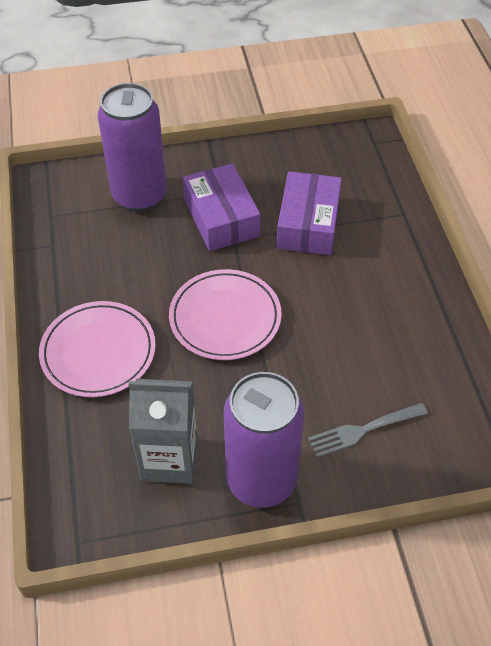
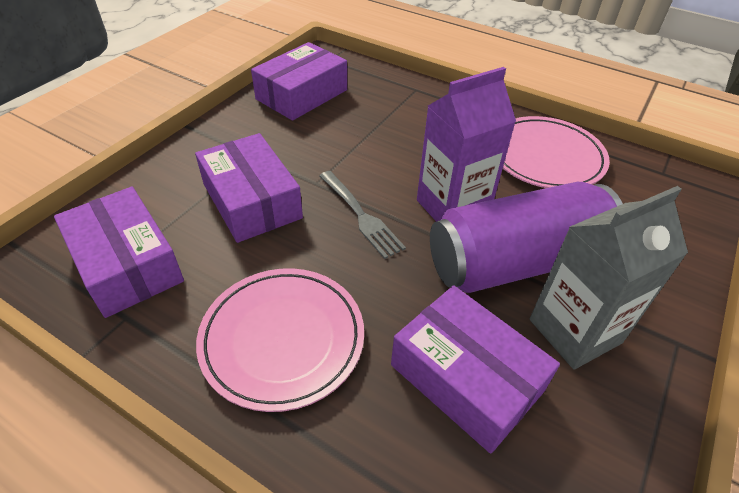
purple box: 2 -> 4
purple can: 2 -> 1
purple carton: 0 -> 1

